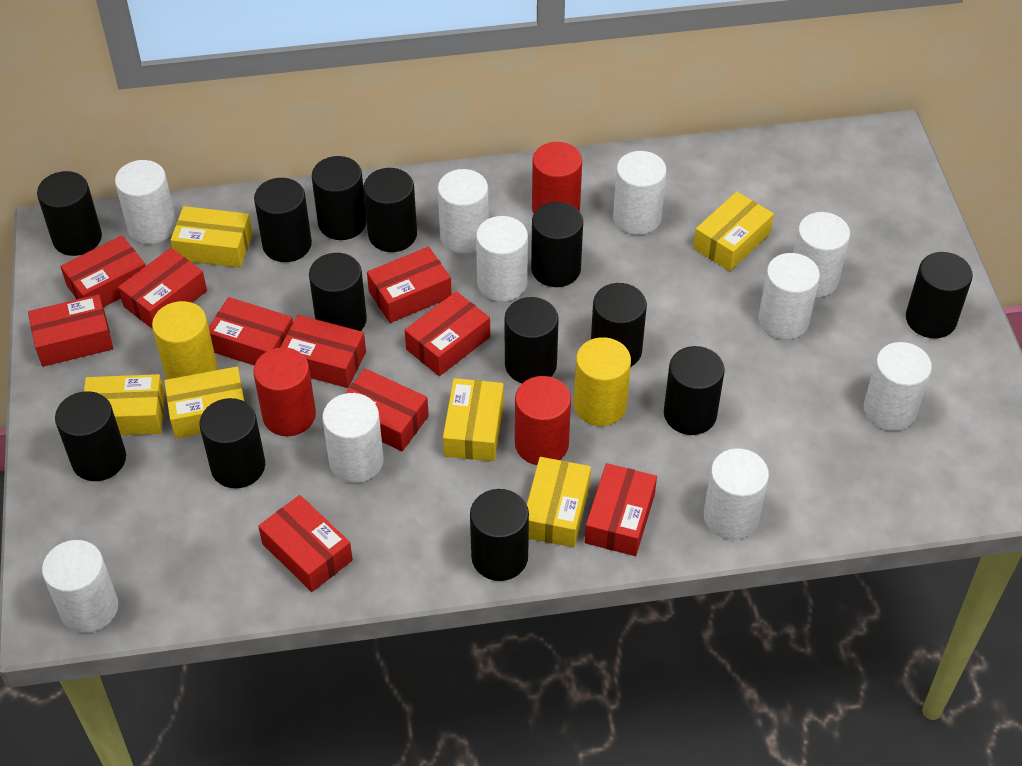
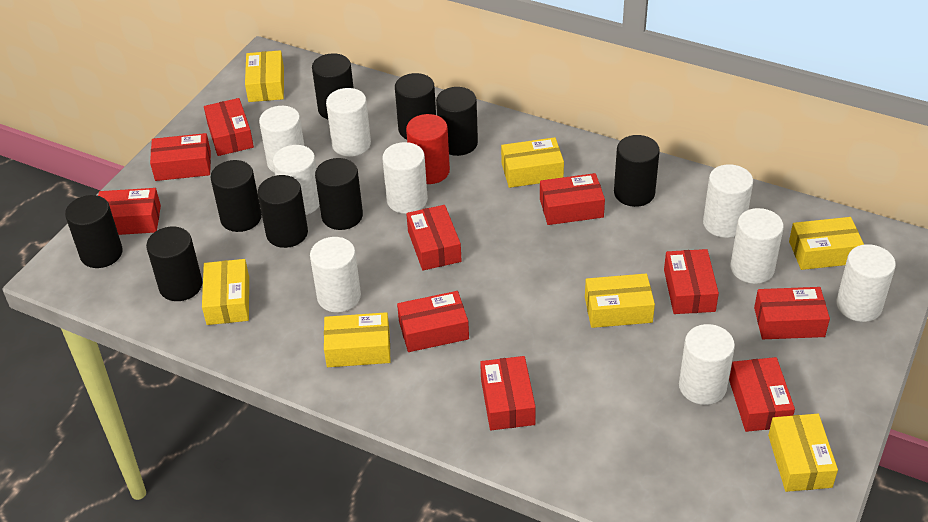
black cylinder: 13 -> 9
red cylinder: 3 -> 1
white cylinder: 10 -> 9
yellow box: 6 -> 7
yellow cylinder: 2 -> 0

